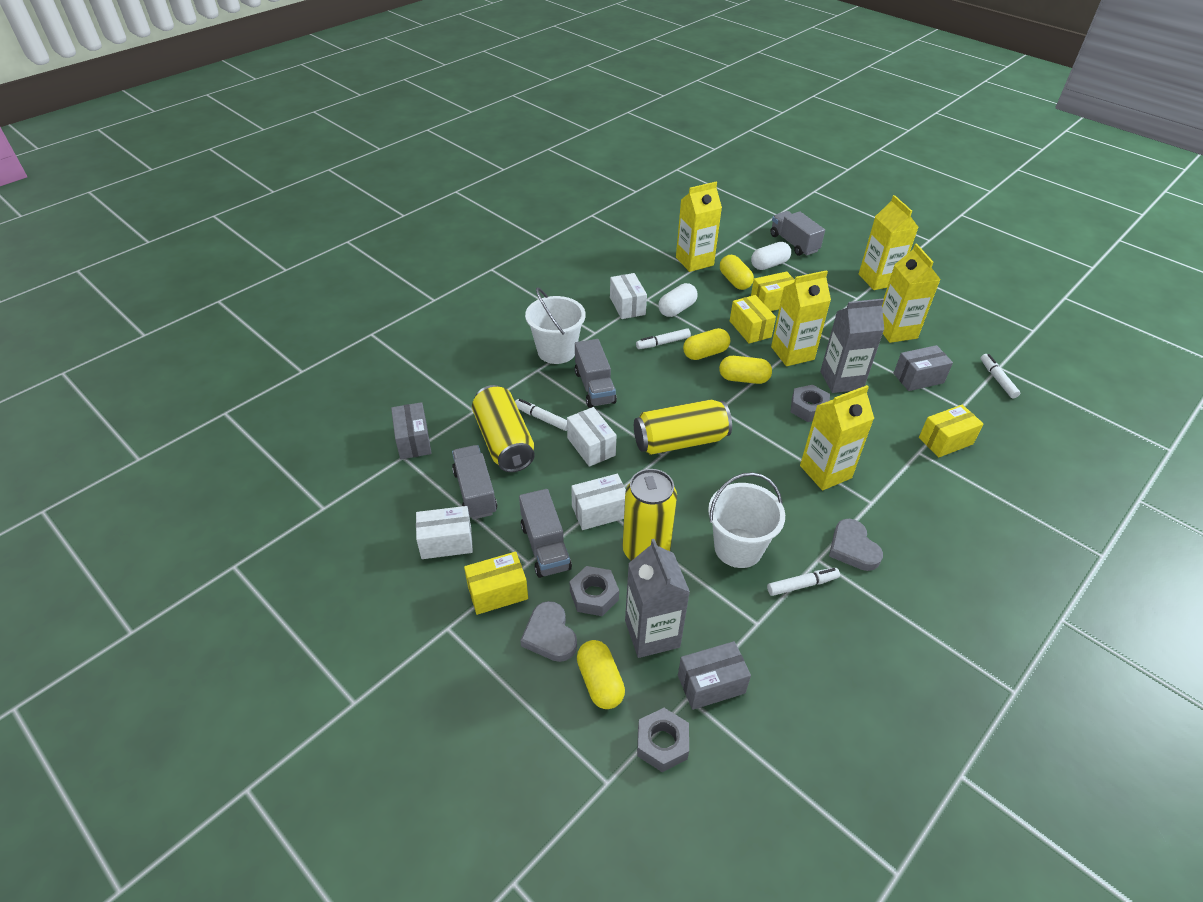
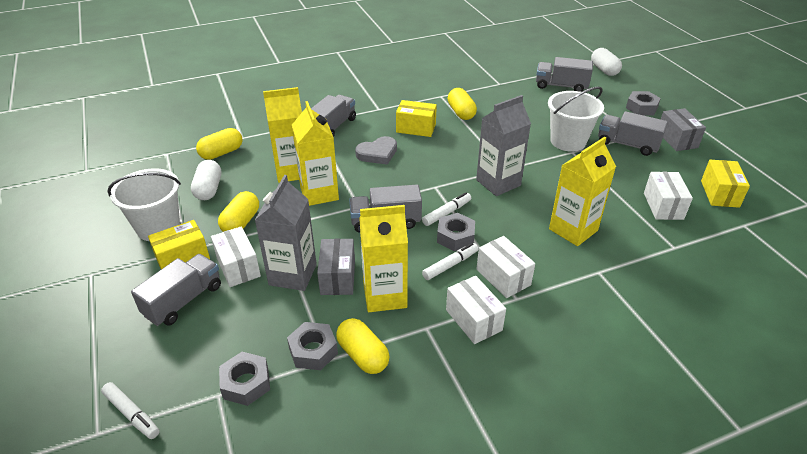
grey box: 3 -> 2
grey heart: 2 -> 1
grey nut: 3 -> 4
grey truck: 4 -> 5
white marker: 4 -> 3
yellow box: 4 -> 3
yellow can: 3 -> 0
yellow carton: 5 -> 4

